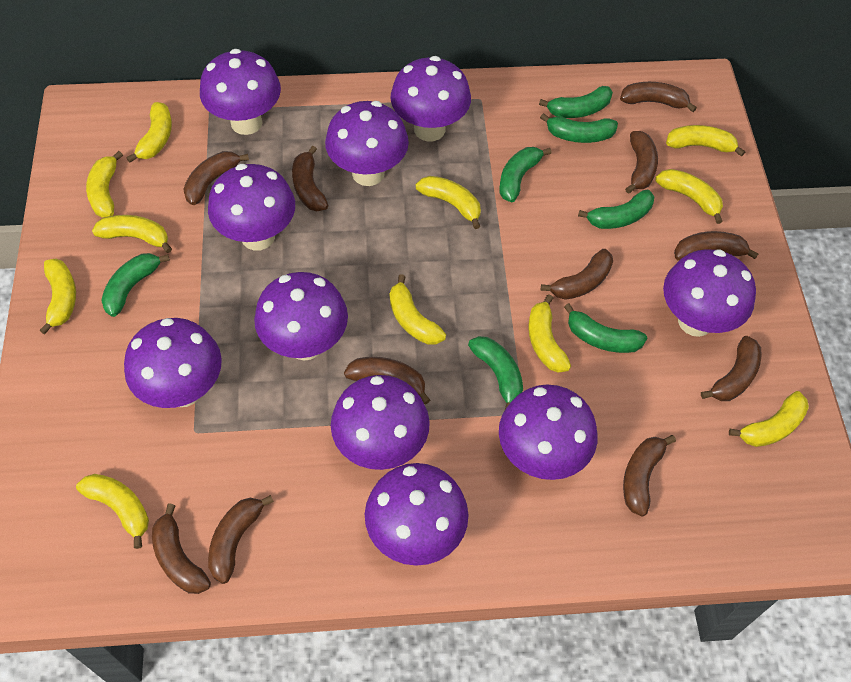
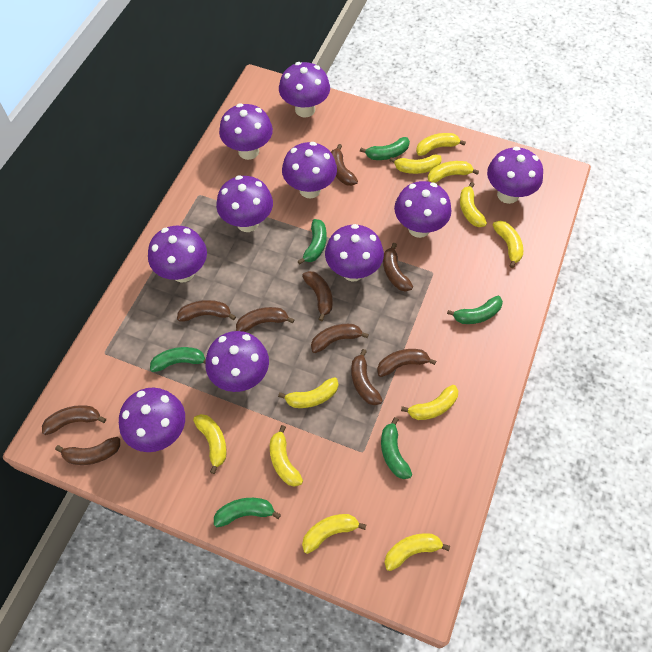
brown banana: 11 -> 10
green banana: 7 -> 6

